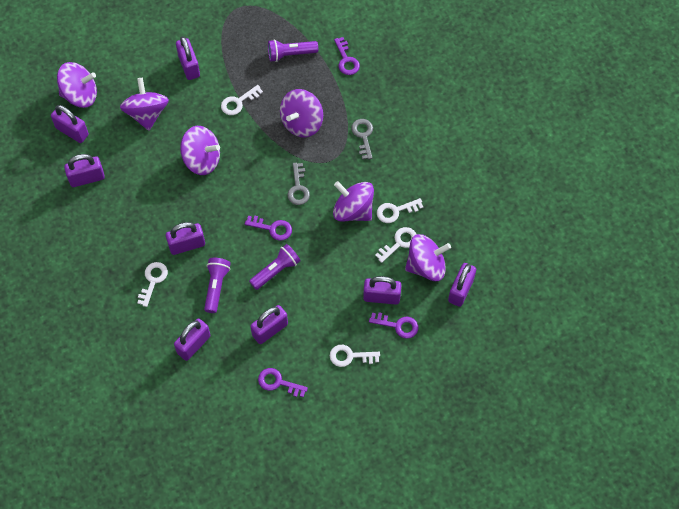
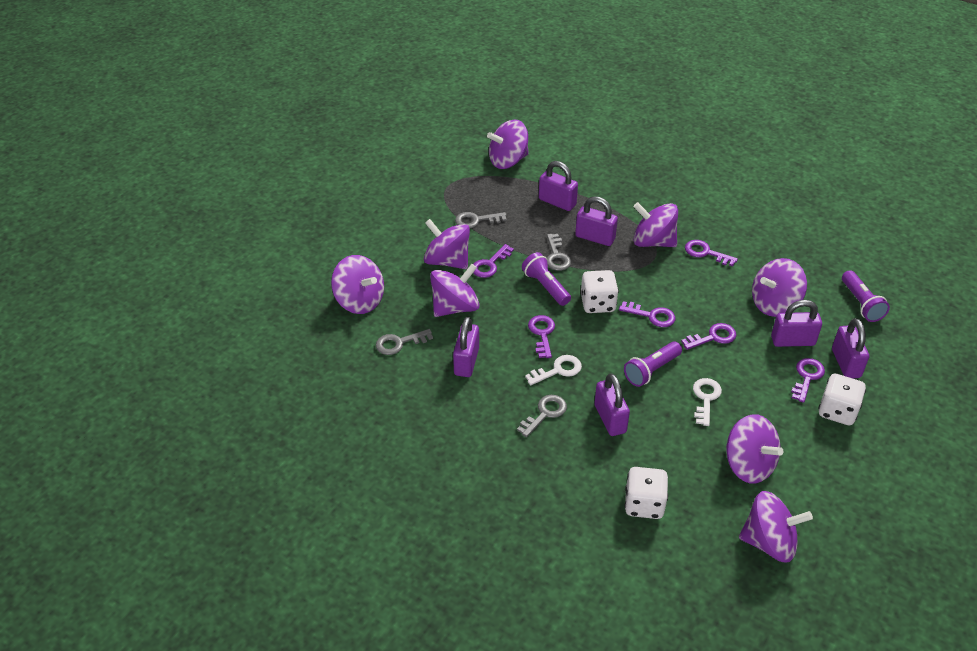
grey key: 2 -> 4
purple key: 4 -> 6
purple padlock: 8 -> 6
purple spinning top: 6 -> 8
white dice: 0 -> 3
white key: 5 -> 2

